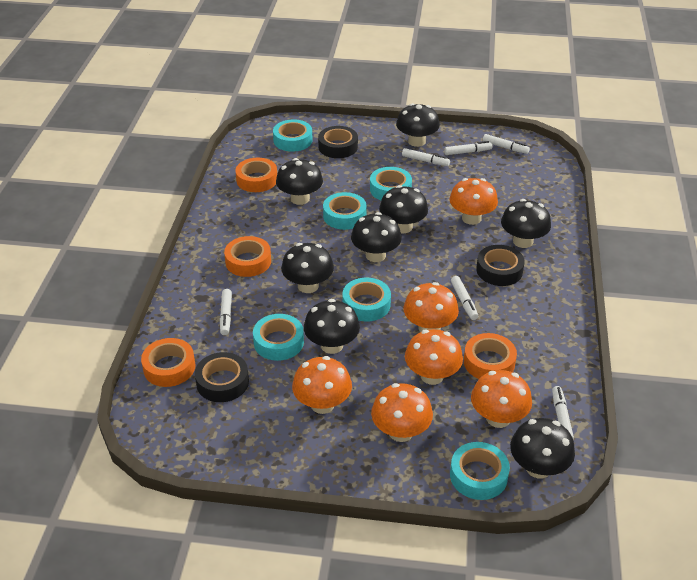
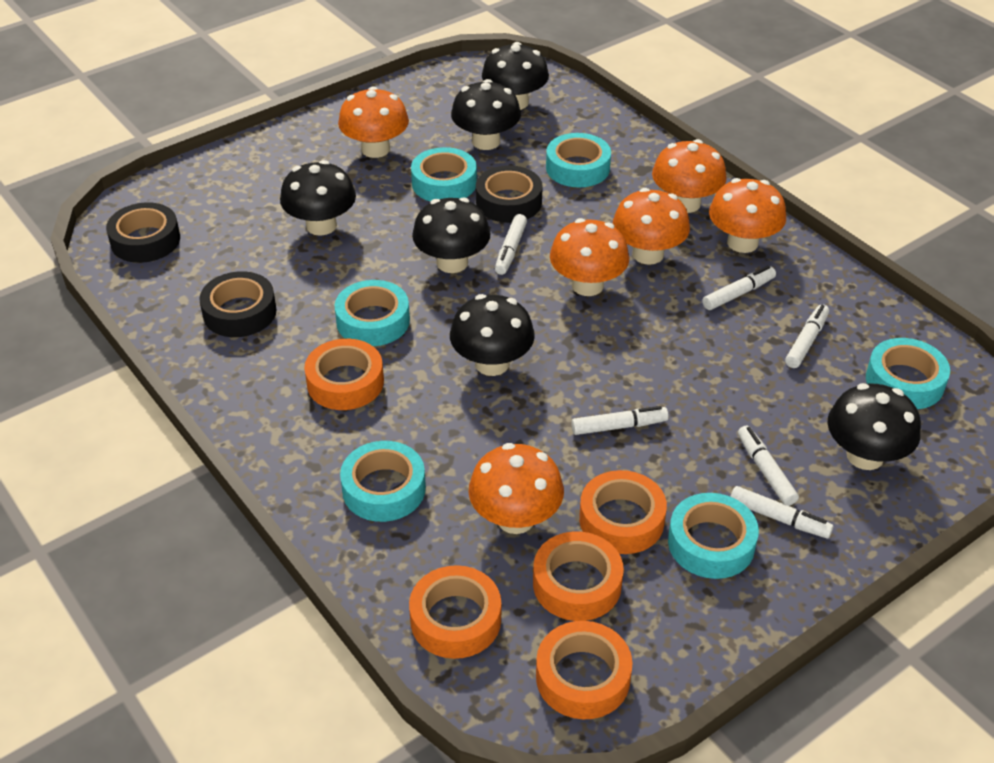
black mushroom: 8 -> 6
orange tape: 4 -> 5

